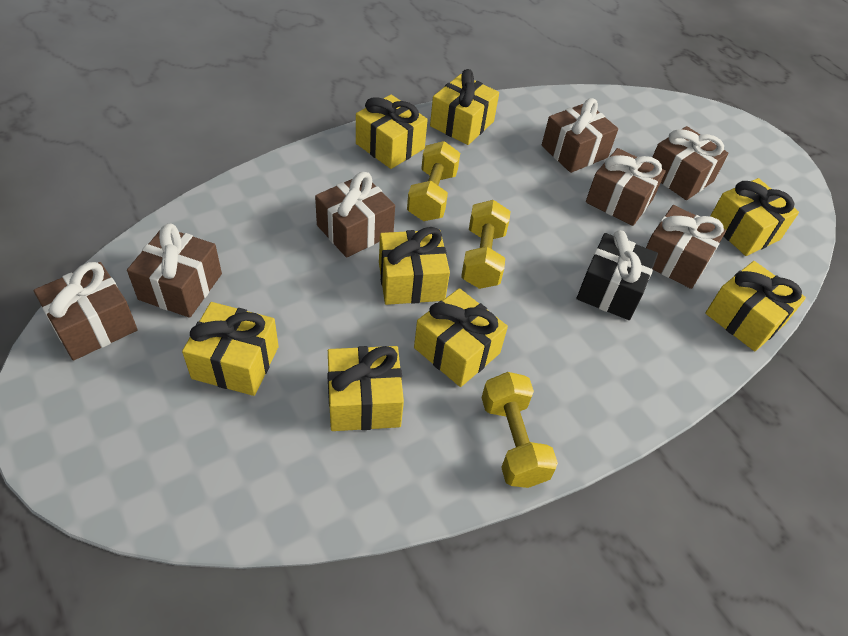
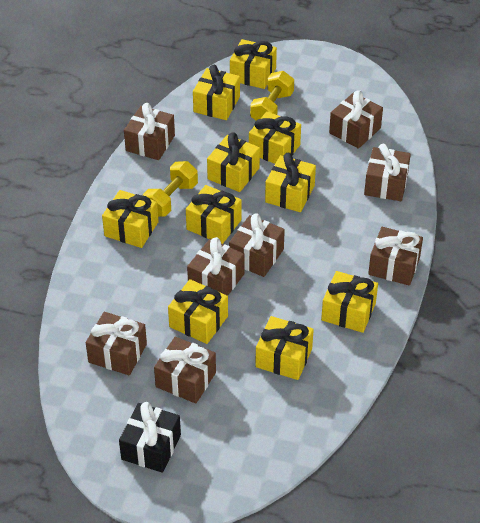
brown gift: 7 -> 8
yellow dumbbell: 3 -> 2
yellow gift: 8 -> 10

